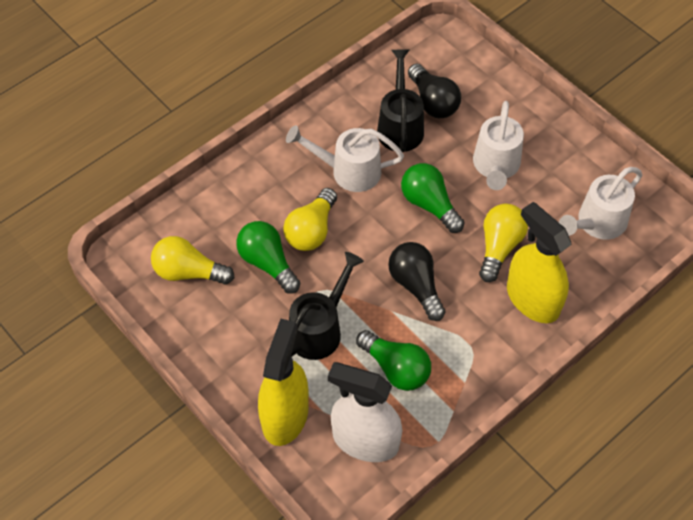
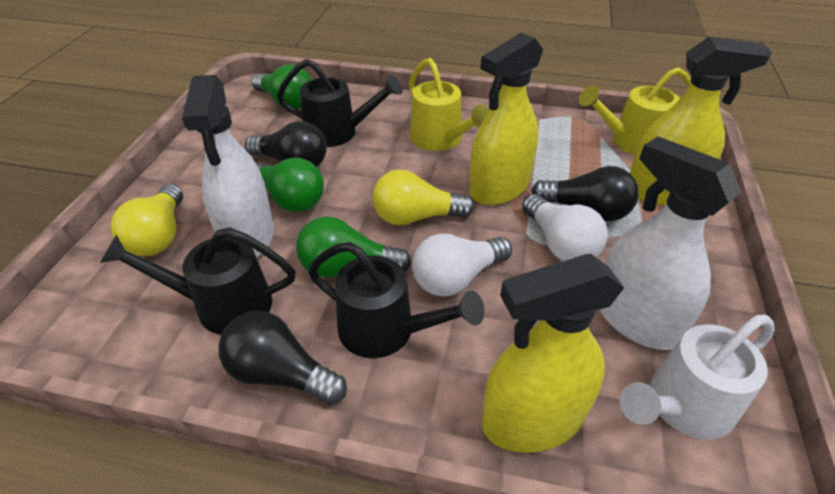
black light bulb: 2 -> 3
black watering can: 2 -> 3
white light bulb: 0 -> 2
white spray bottle: 1 -> 2
white watering can: 3 -> 1
yellow light bulb: 3 -> 2
yellow spray bottle: 2 -> 3
yellow watering can: 0 -> 2

